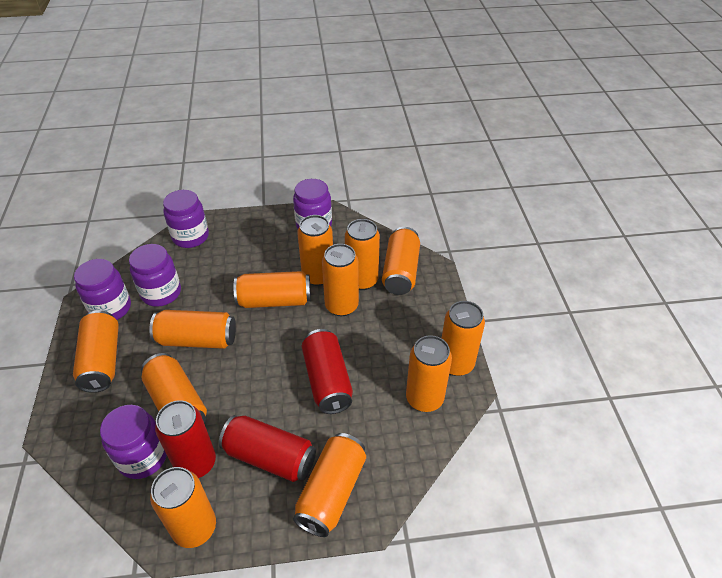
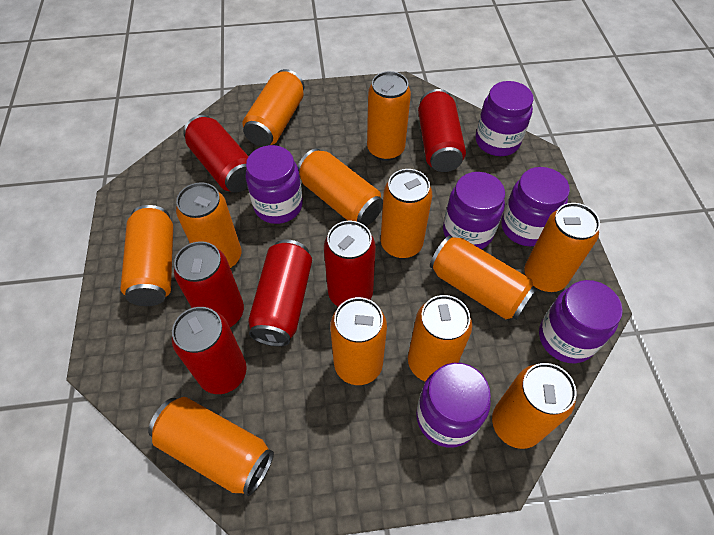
purple jar: 5 -> 6
red can: 3 -> 6

